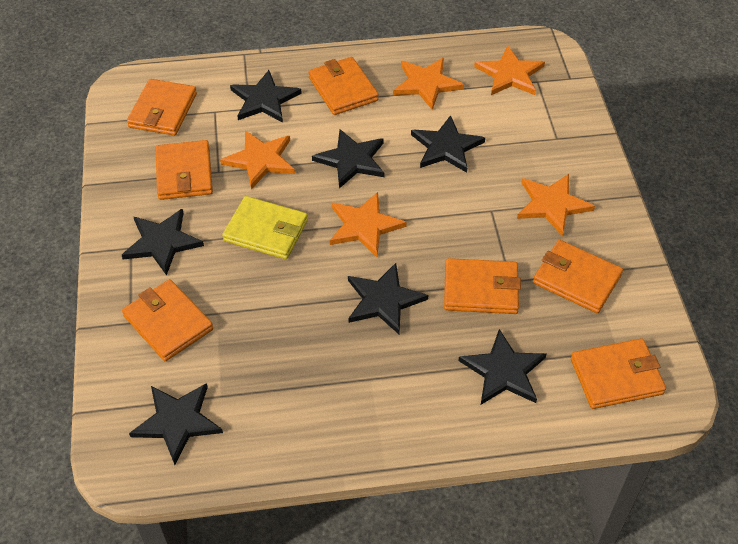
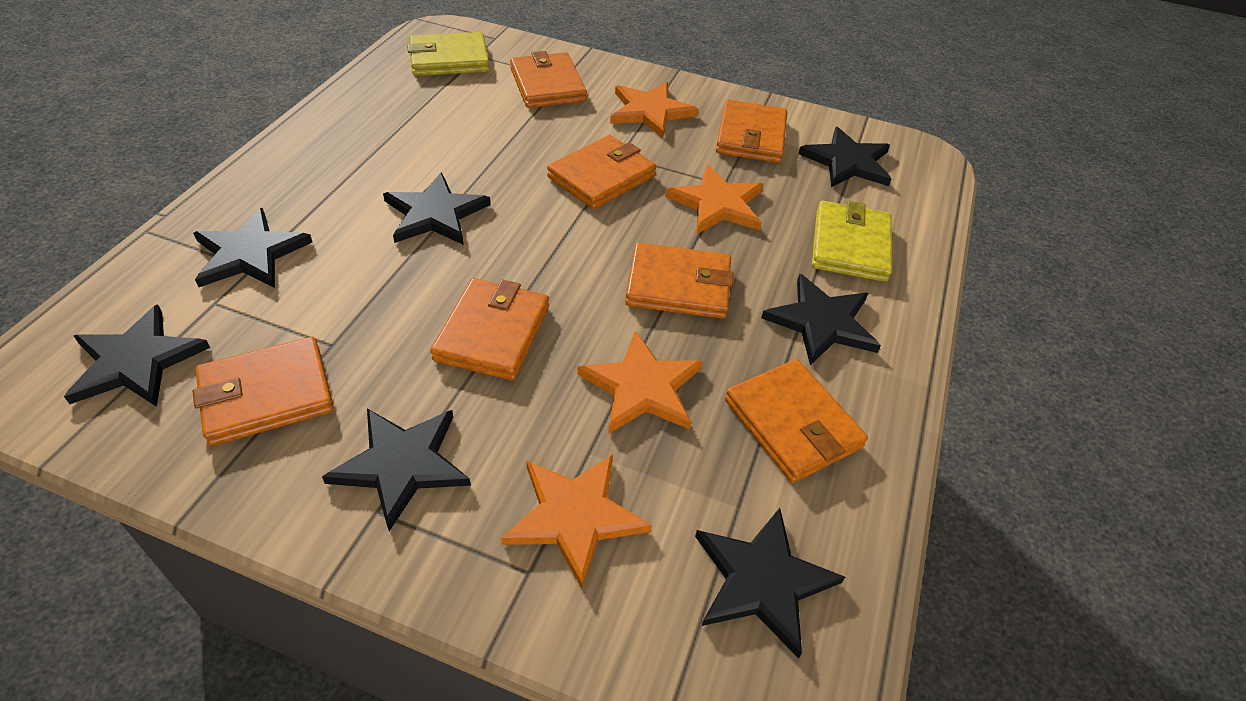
orange star: 5 -> 4
yellow wallet: 1 -> 2

